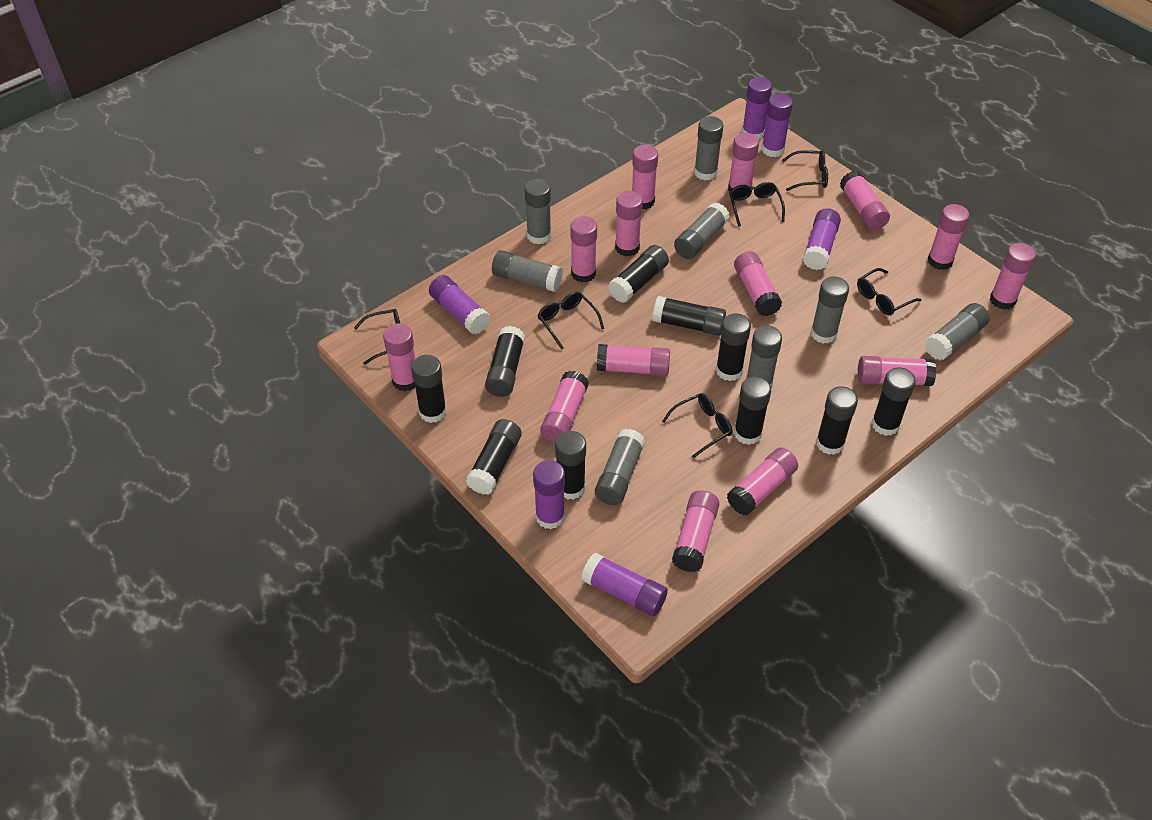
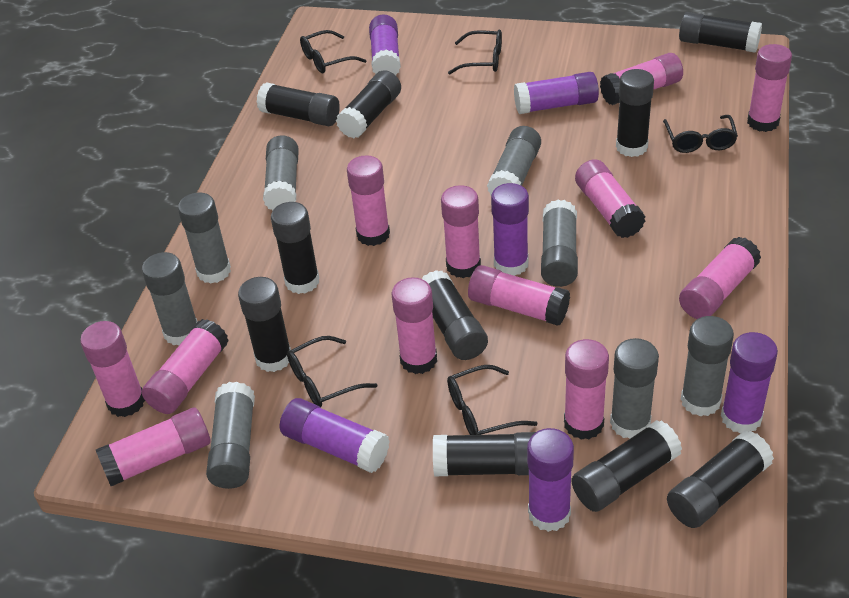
black glasses: 6 -> 5
pink glue stick: 14 -> 12

